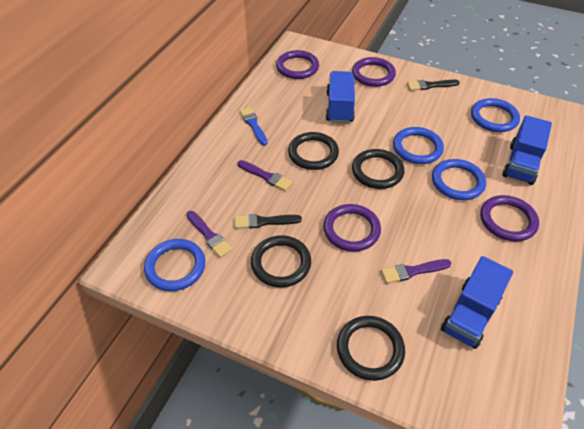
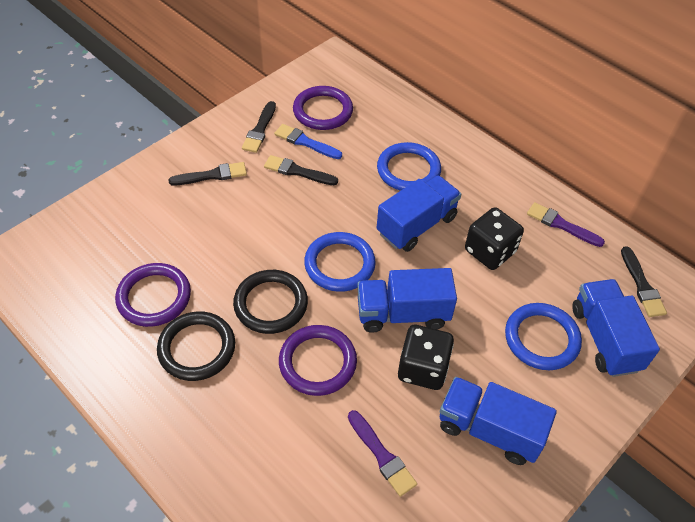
black brush: 2 -> 4
black dice: 0 -> 2
black ring: 4 -> 2
blue ring: 4 -> 3
blue truck: 3 -> 4
purple brush: 3 -> 2
purple ring: 4 -> 3

